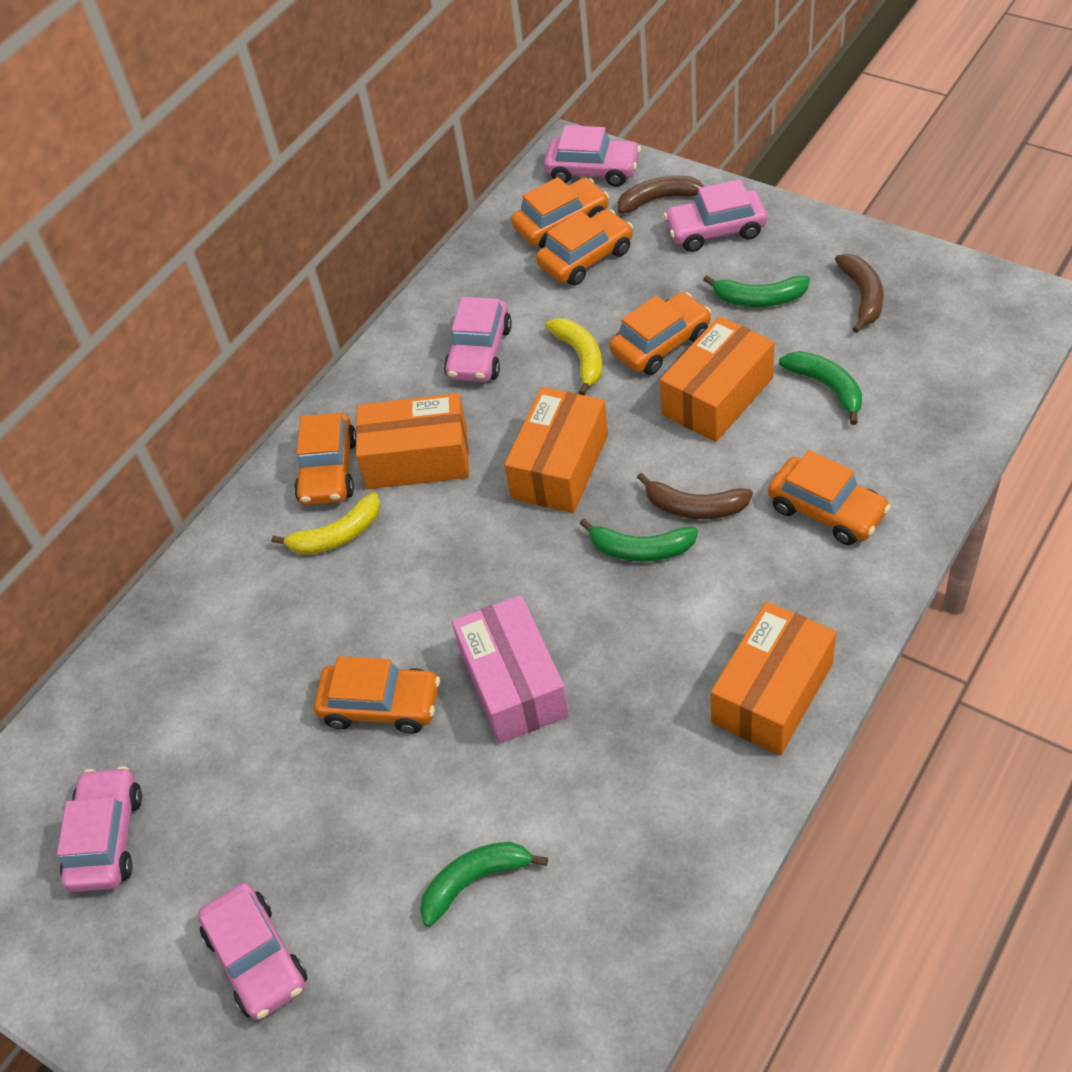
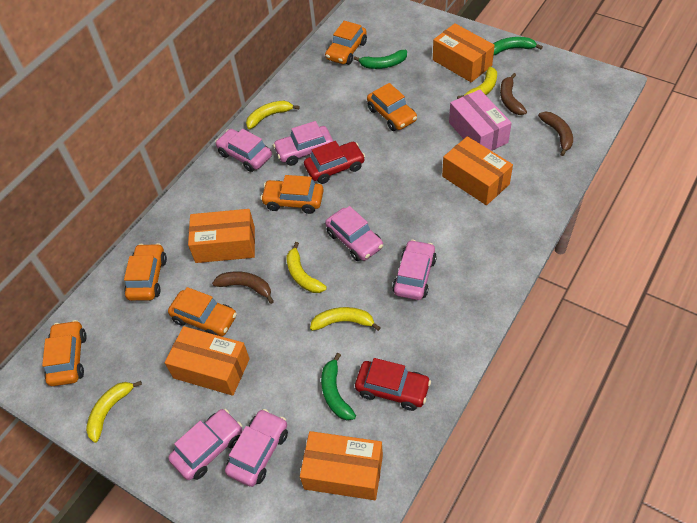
green banana: 4 -> 3
orange box: 4 -> 5
pink car: 5 -> 6
red car: 0 -> 2
yellow banana: 2 -> 5

